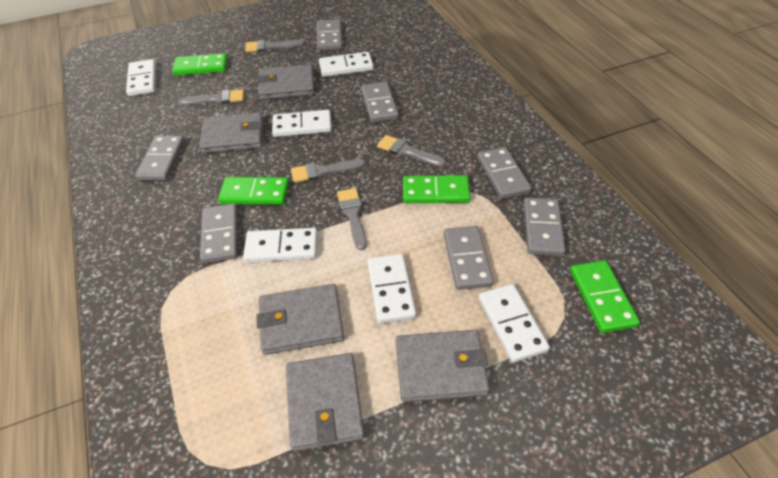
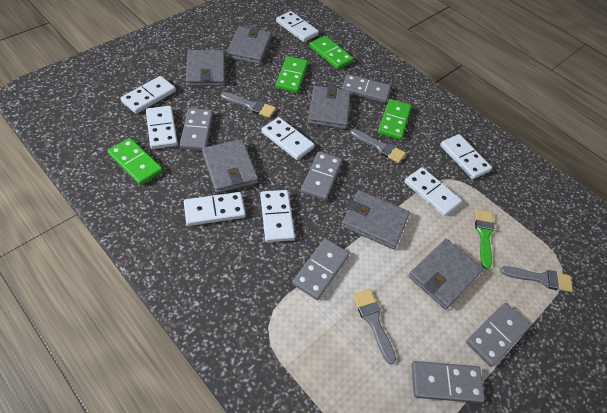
green brush: 0 -> 1
grey brush: 5 -> 4
grey domino: 7 -> 6
grey wallet: 5 -> 6
white domino: 6 -> 8

